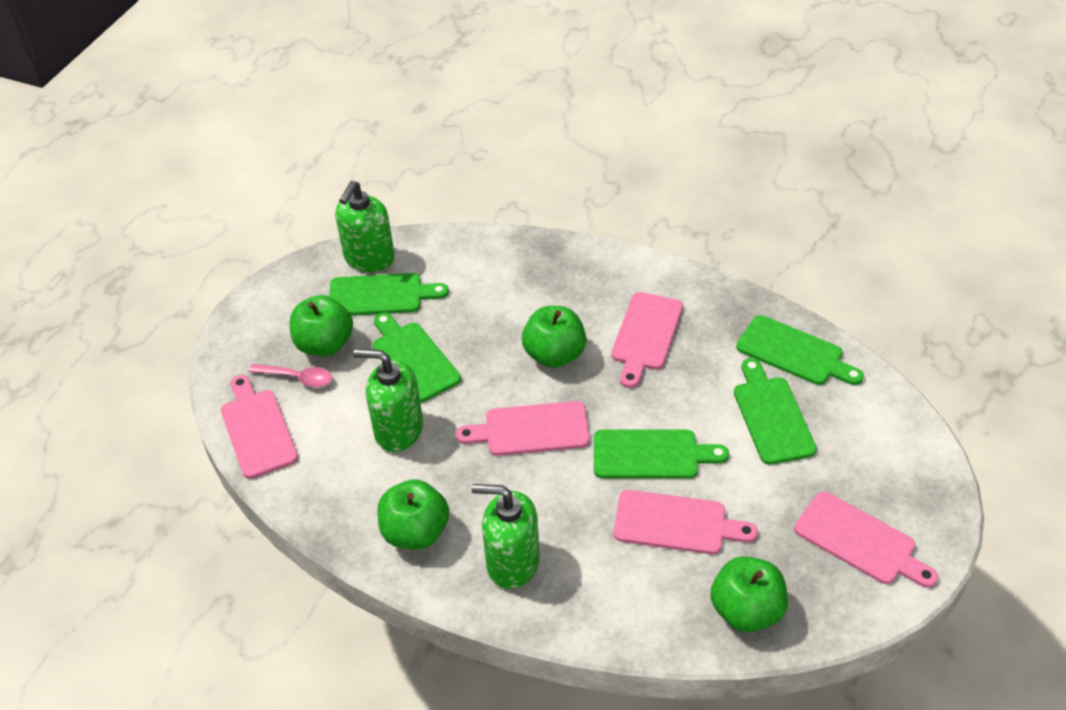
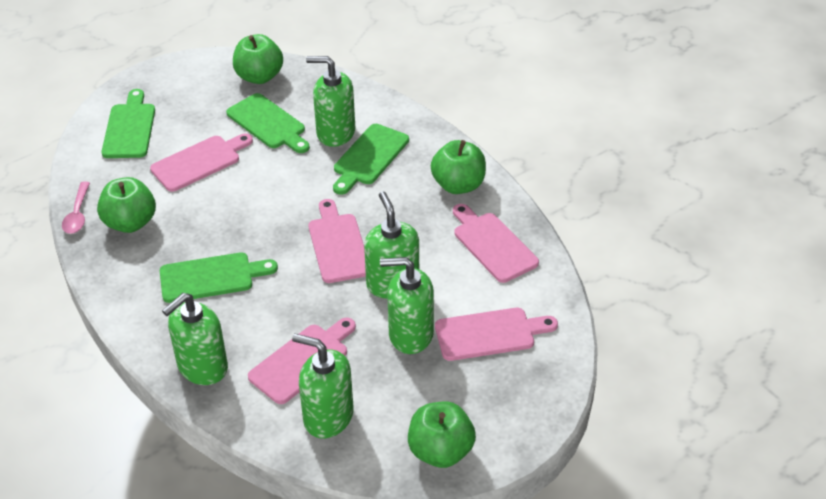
green cutting board: 5 -> 4
green soap dispenser: 3 -> 5

